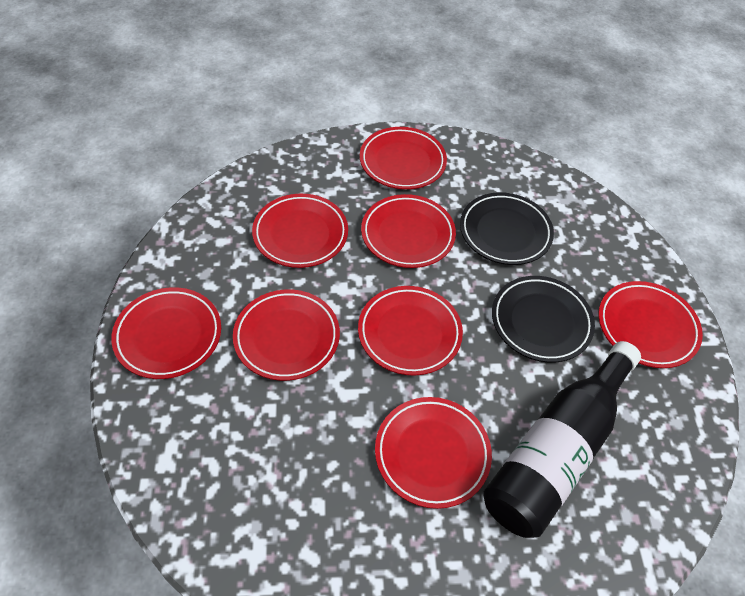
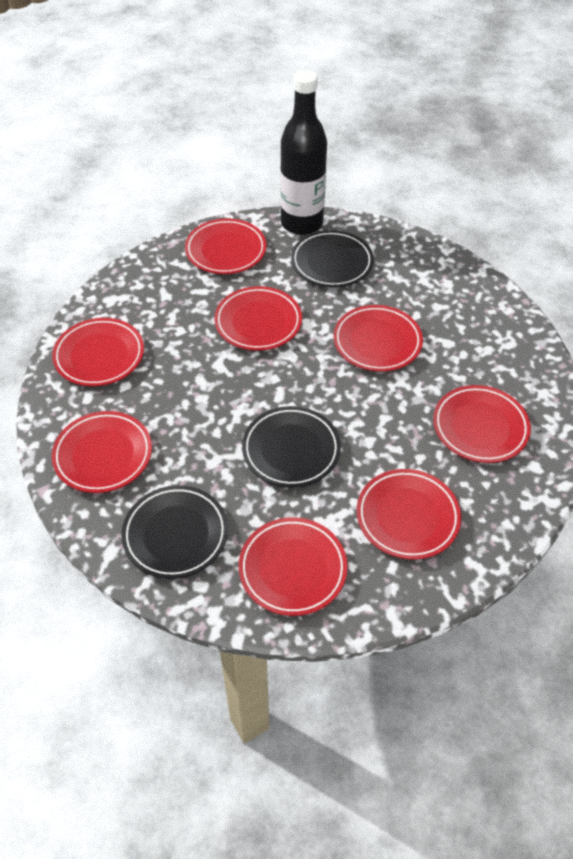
black plate: 2 -> 3

